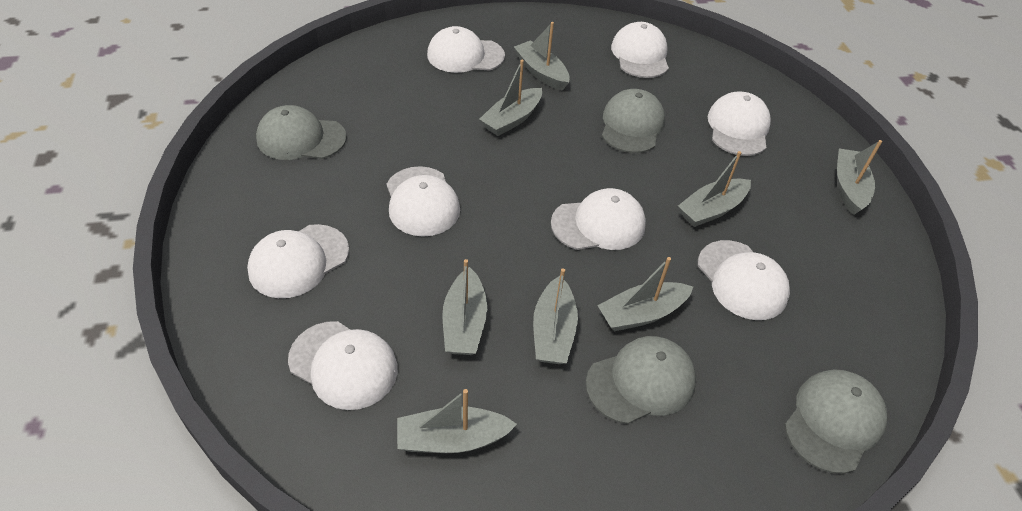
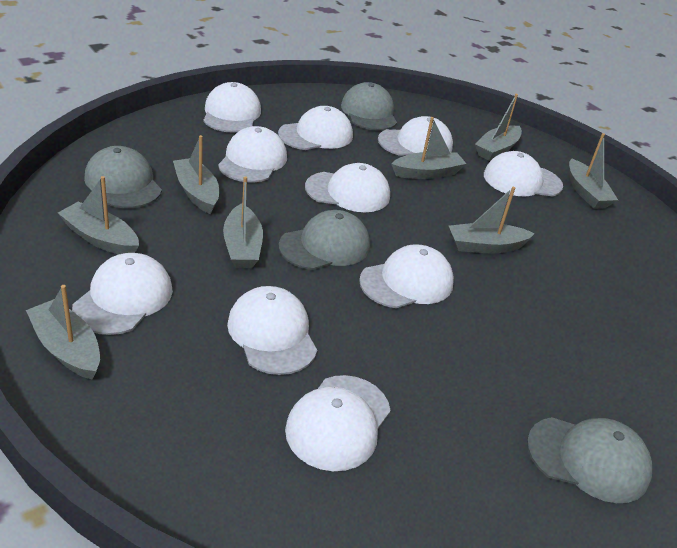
white cap: 8 -> 10

